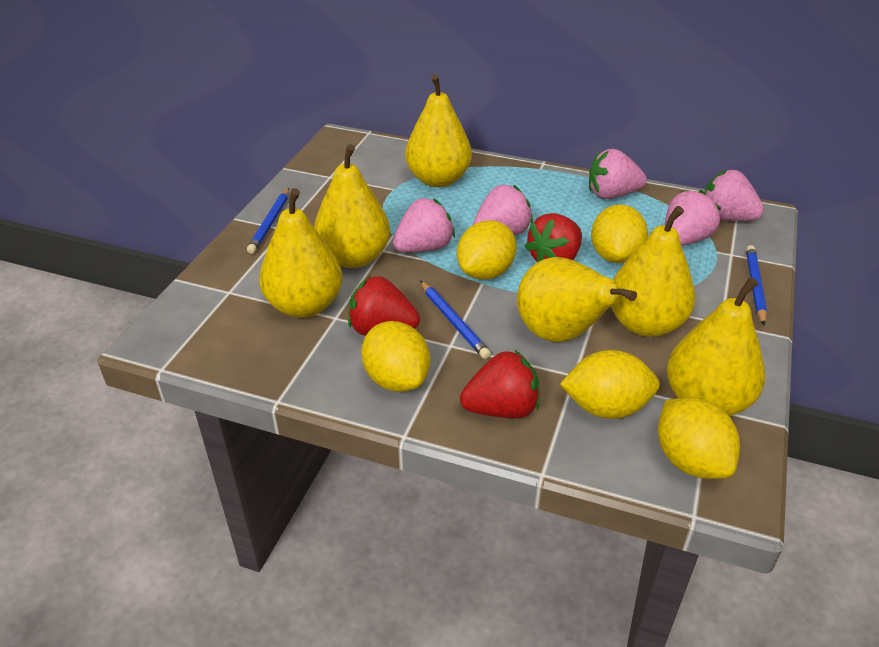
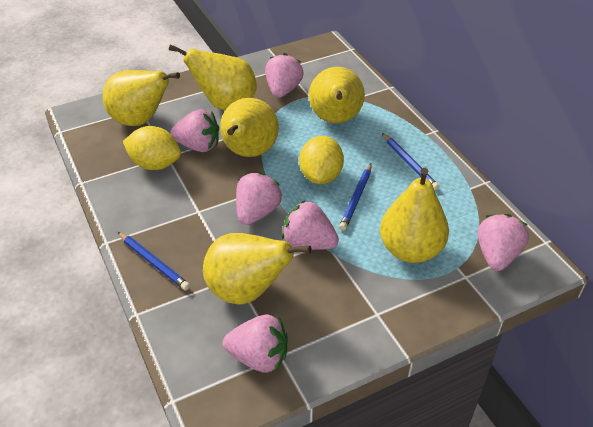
pink strawberry: 5 -> 6
red strawberry: 3 -> 0
yellow lemon: 5 -> 2

